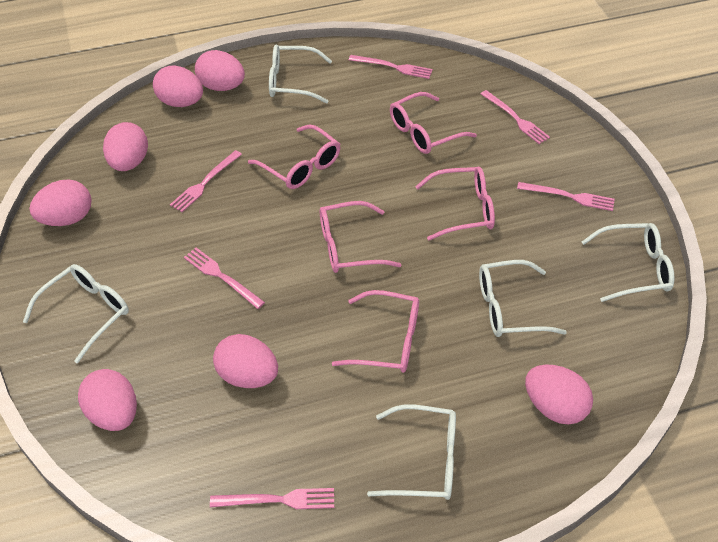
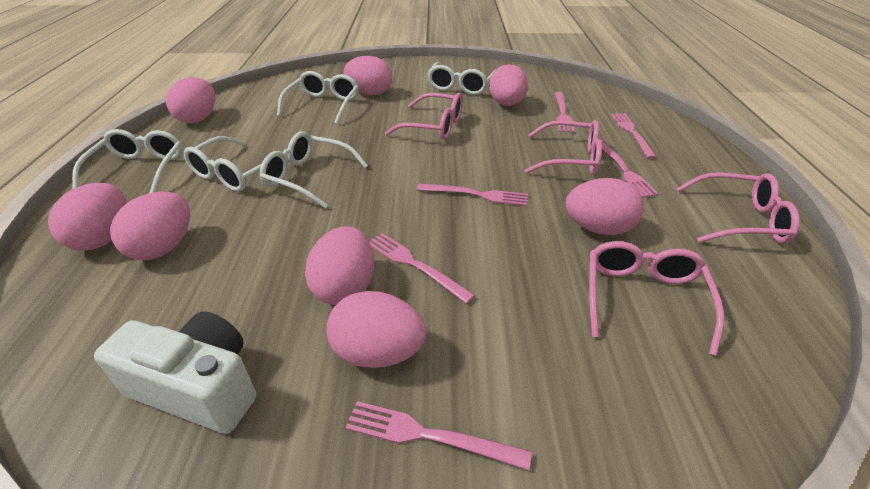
pink egg: 7 -> 8
pink glasses: 5 -> 4
white camera: 0 -> 1

